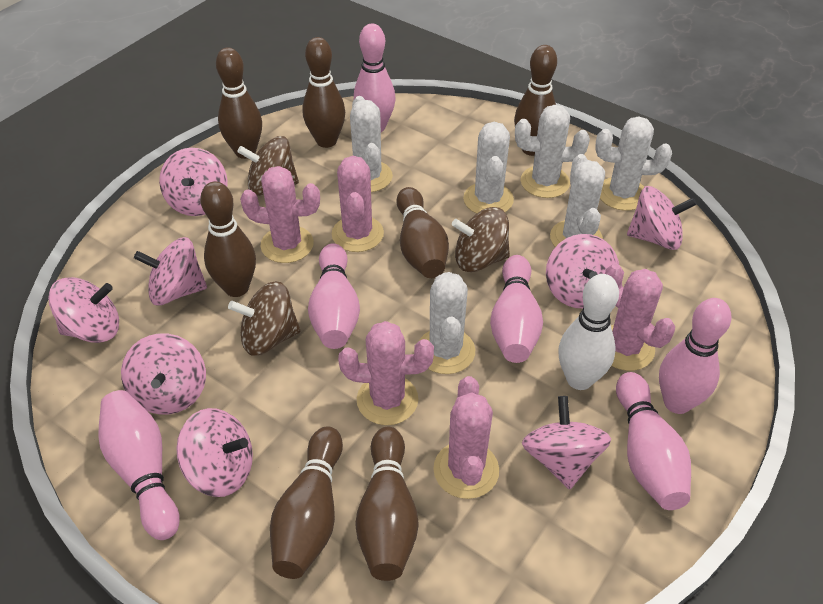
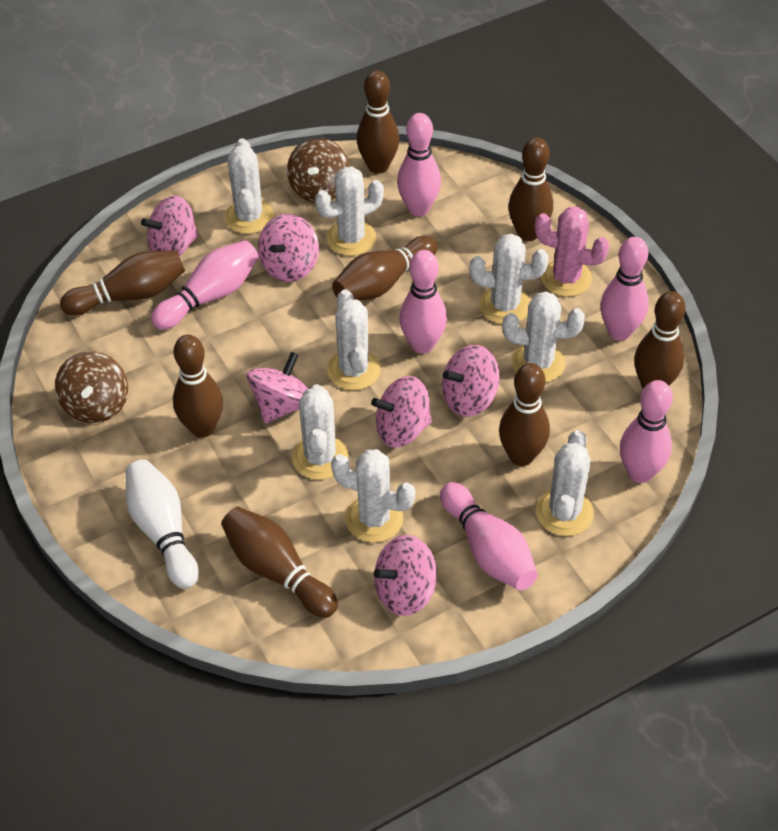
brown bowling pin: 7 -> 8
brown spinning top: 3 -> 2
pink cactus: 5 -> 1
pink spinning top: 8 -> 6
white cactus: 6 -> 8

